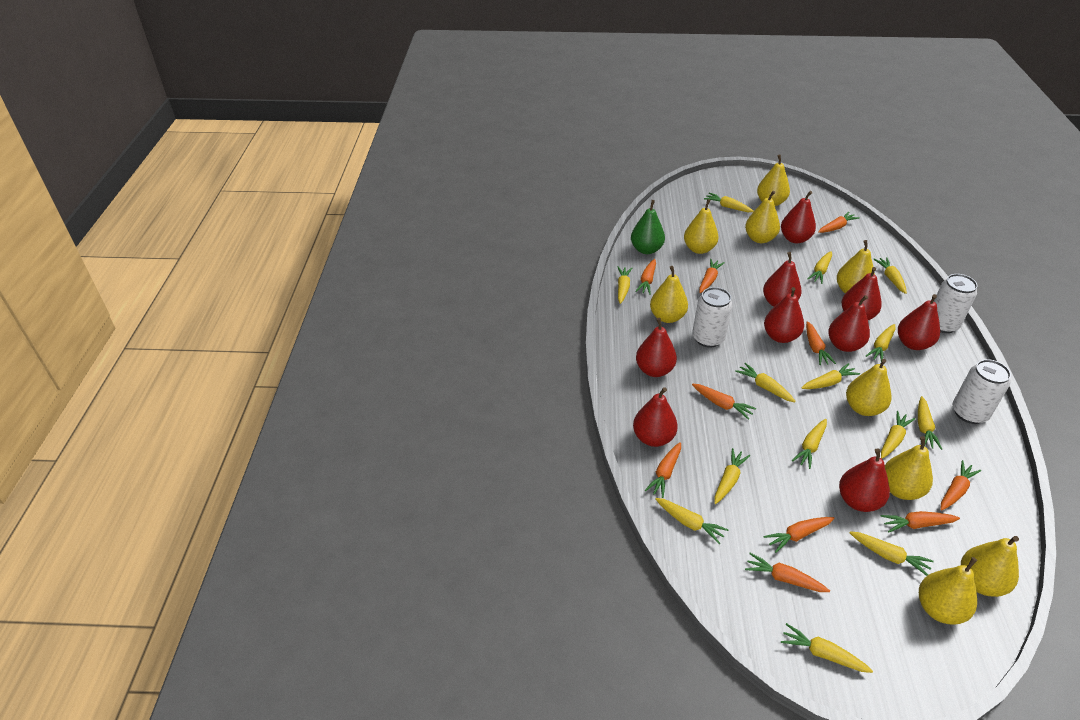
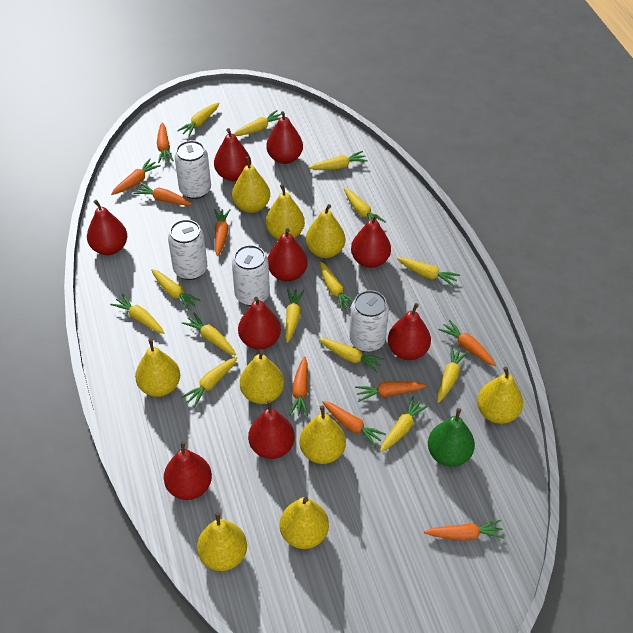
orange carrot: 10 -> 9
white can: 3 -> 4

